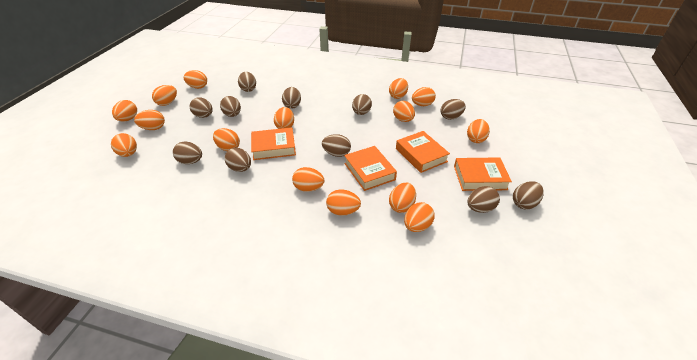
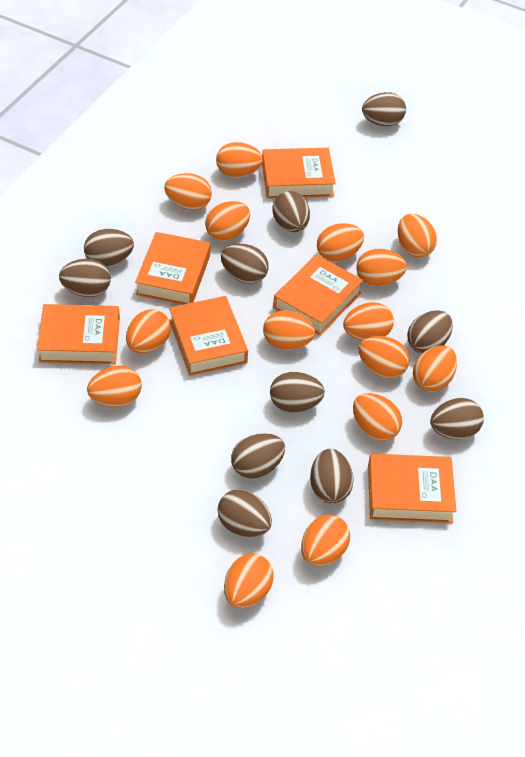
orange book: 4 -> 6

